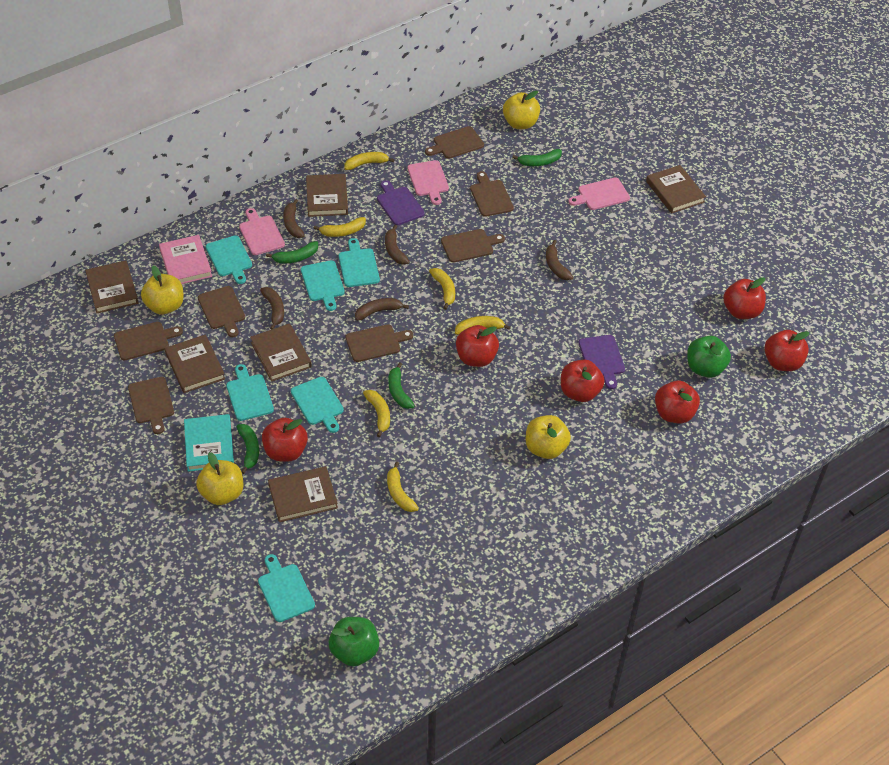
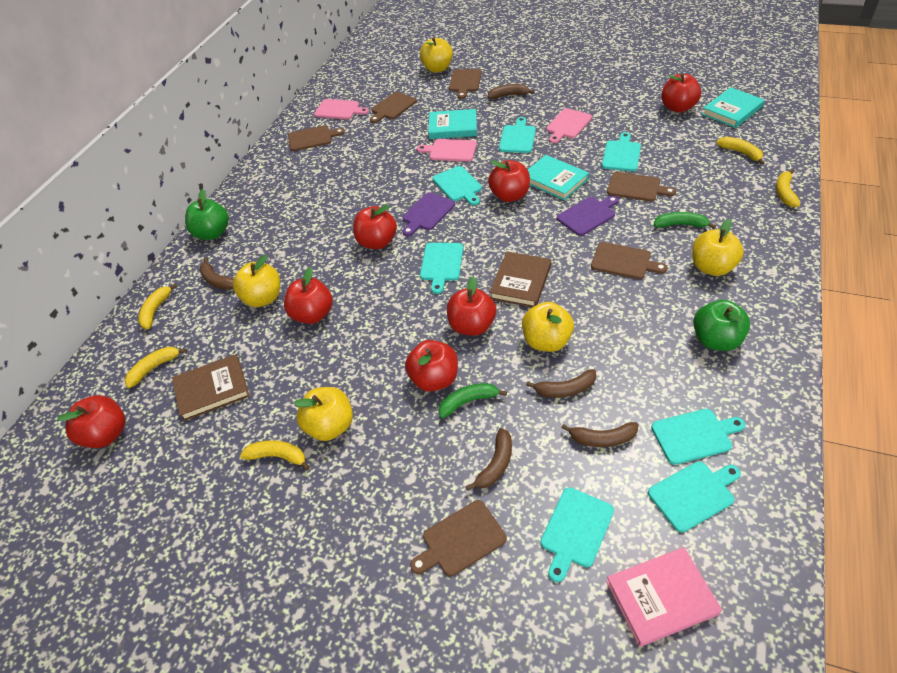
brown book: 6 -> 2
brown cutting board: 7 -> 6
green banana: 4 -> 2
red apple: 6 -> 7
turquoise book: 1 -> 3
turquoise cutting board: 6 -> 7
yellow apple: 4 -> 5
yellow banana: 6 -> 5

